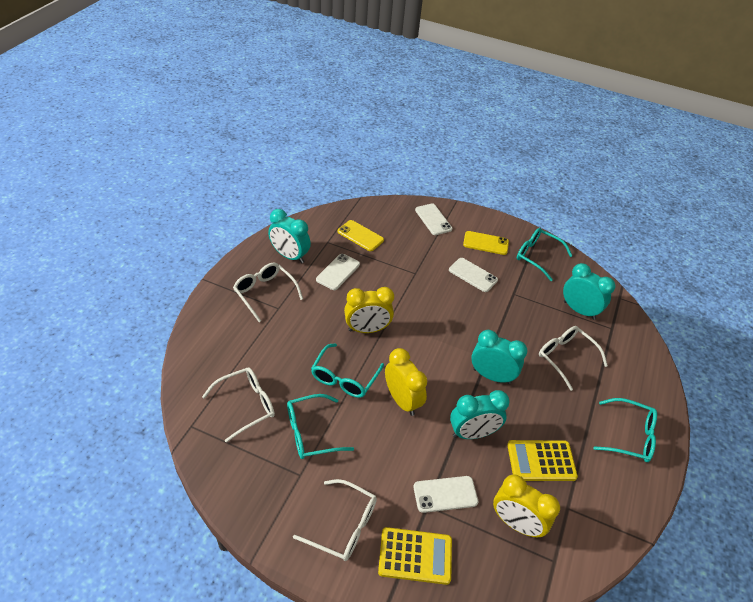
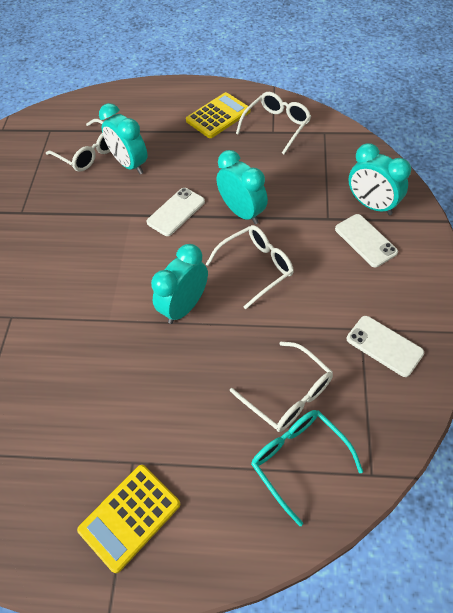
turquoise glasses: 4 -> 1
white phone: 4 -> 3
yellow clock: 3 -> 0
yellow phone: 2 -> 0

